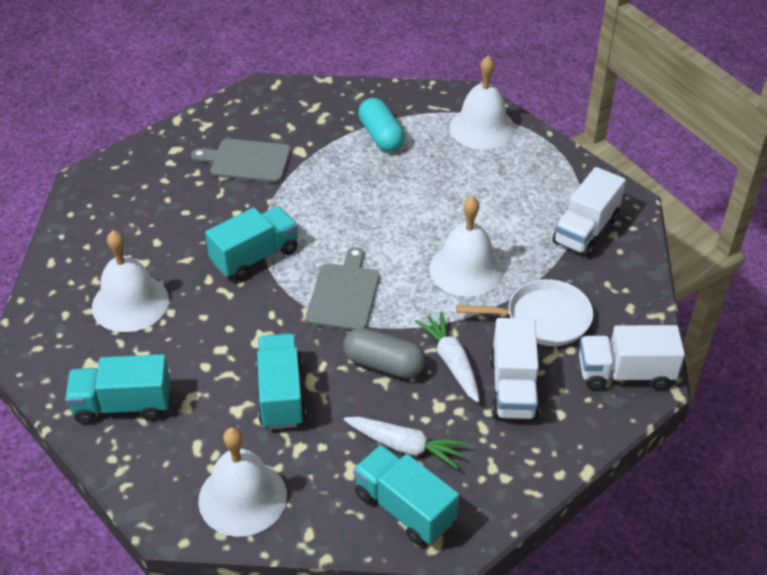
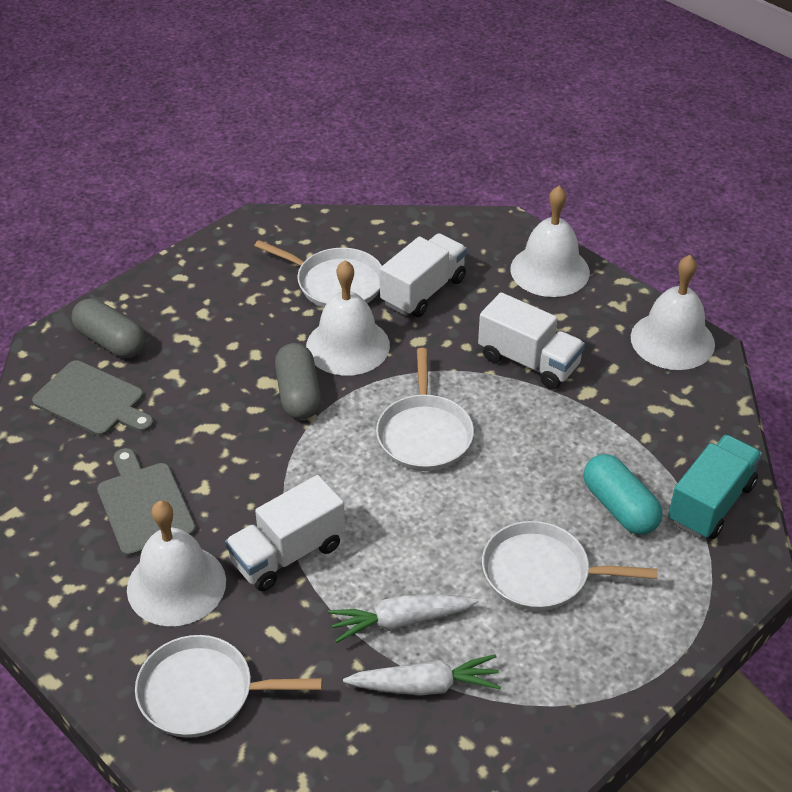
grey capsule: 1 -> 2
turquoise truck: 4 -> 1
white pan: 1 -> 4

